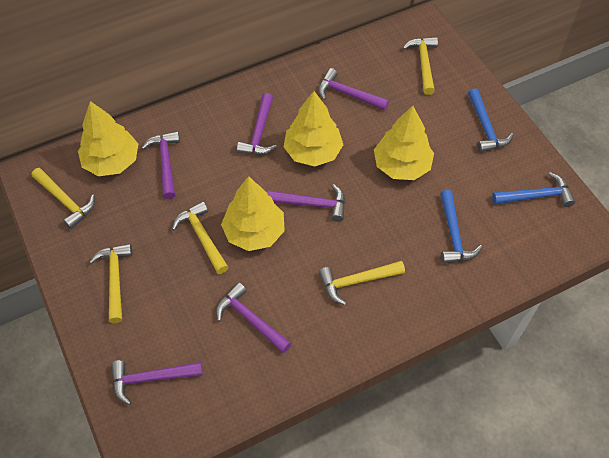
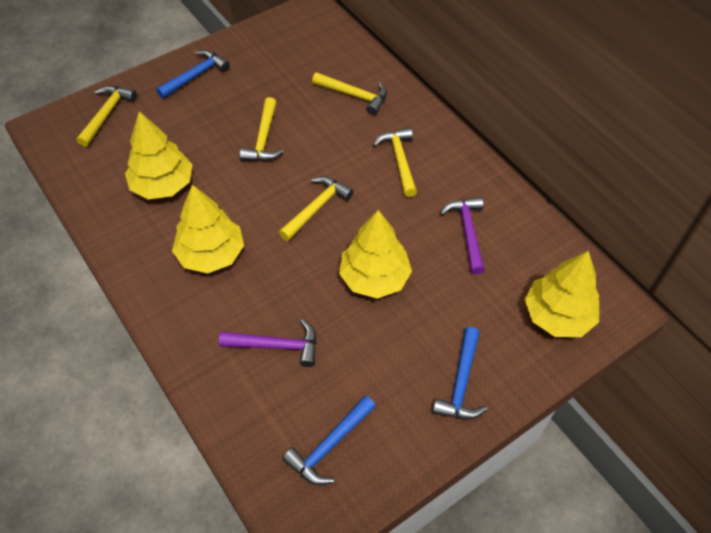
purple hammer: 6 -> 2

